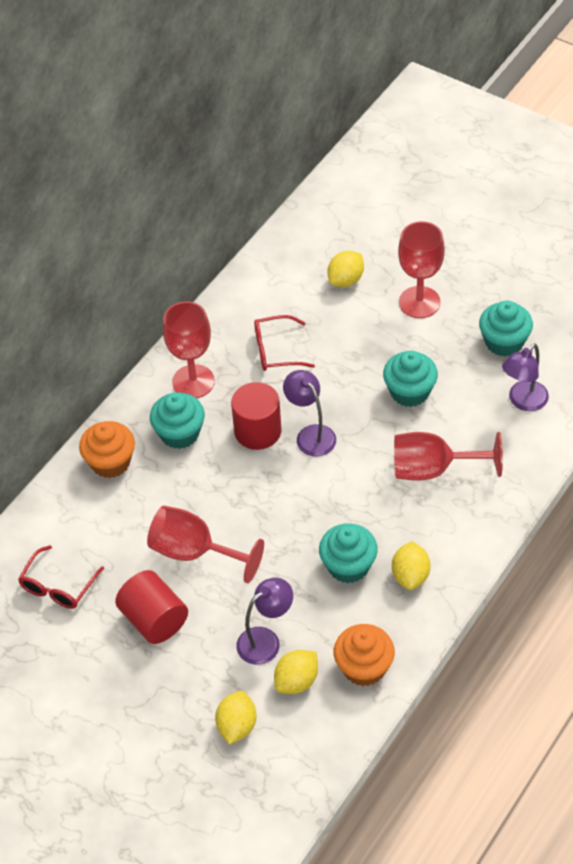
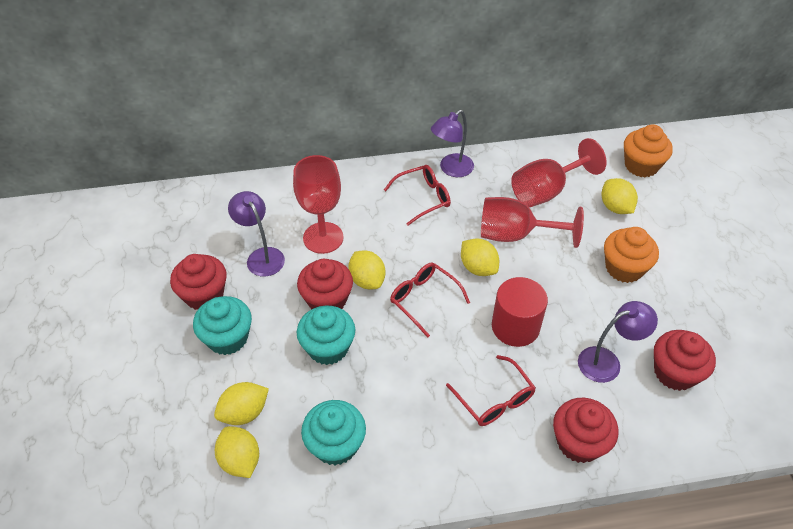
red cupcake: 0 -> 4
red cylinder: 2 -> 1
red glasses: 2 -> 3
red goblet: 4 -> 3
turquoise cupcake: 4 -> 3
yellow lemon: 4 -> 5

